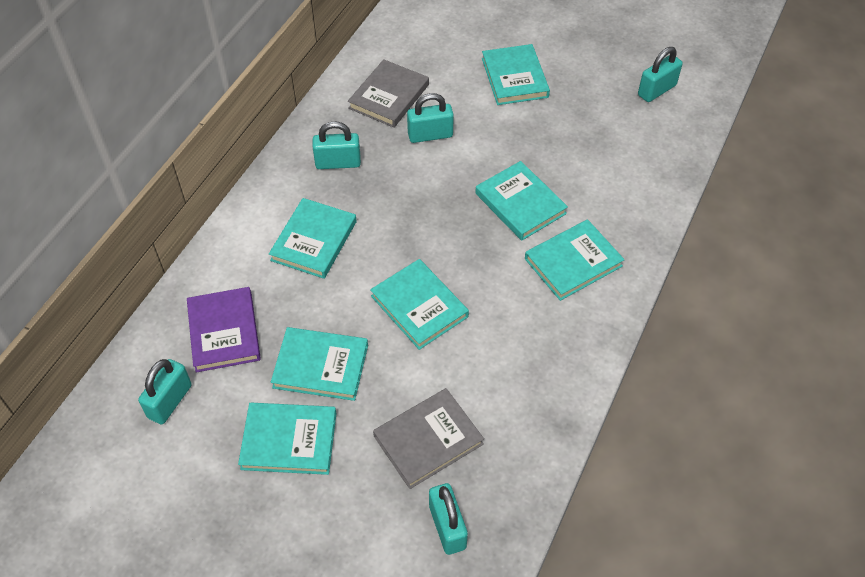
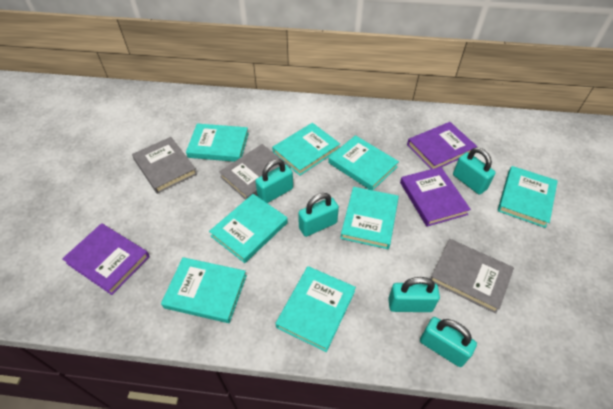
grey book: 2 -> 3
purple book: 1 -> 3
turquoise book: 7 -> 8

